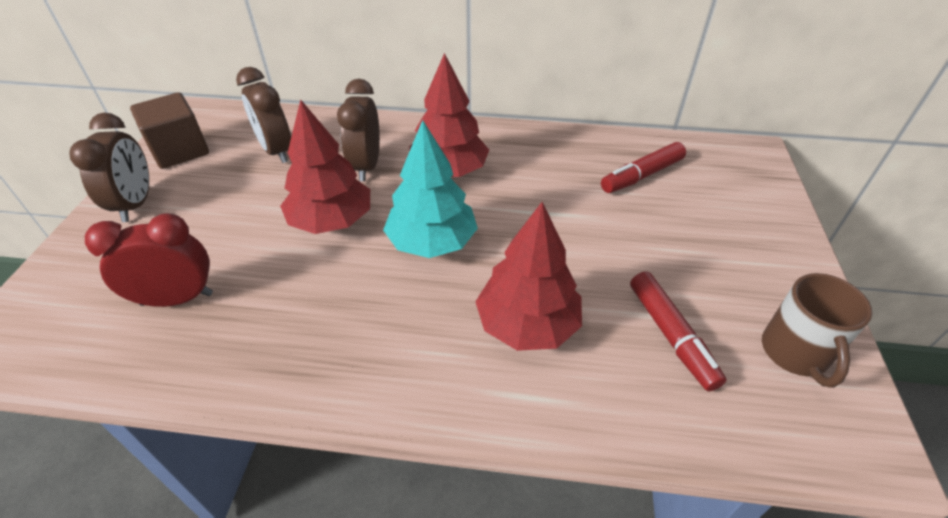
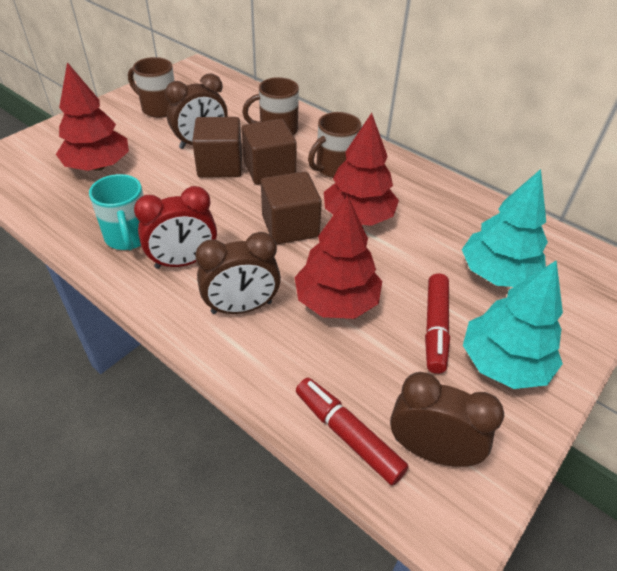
brown cube: 1 -> 3
brown mug: 1 -> 3
turquoise mug: 0 -> 1
turquoise tree: 1 -> 2

